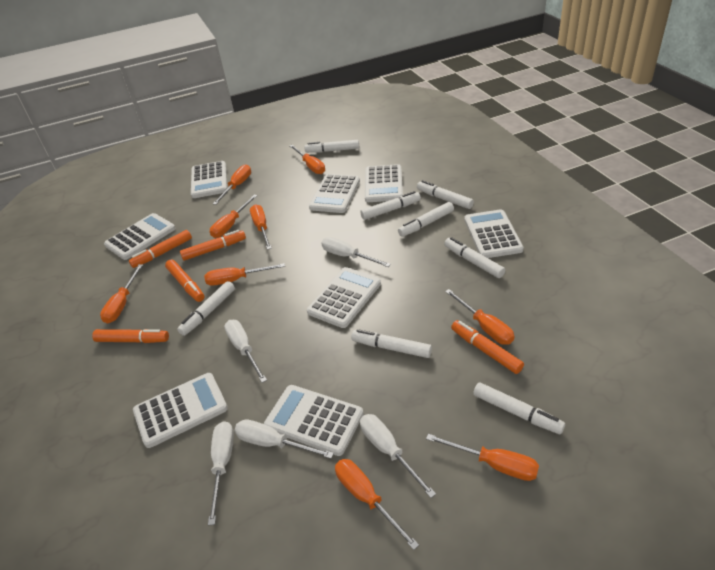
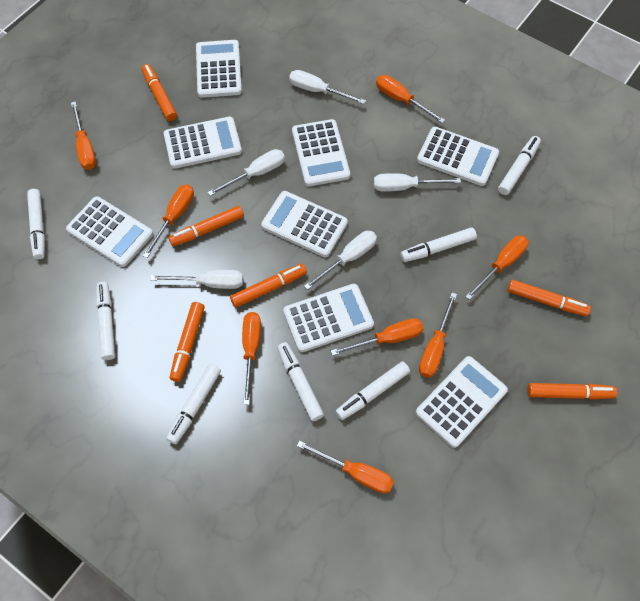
orange marker: 5 -> 6
orange screwdriver: 9 -> 8
white marker: 8 -> 7

